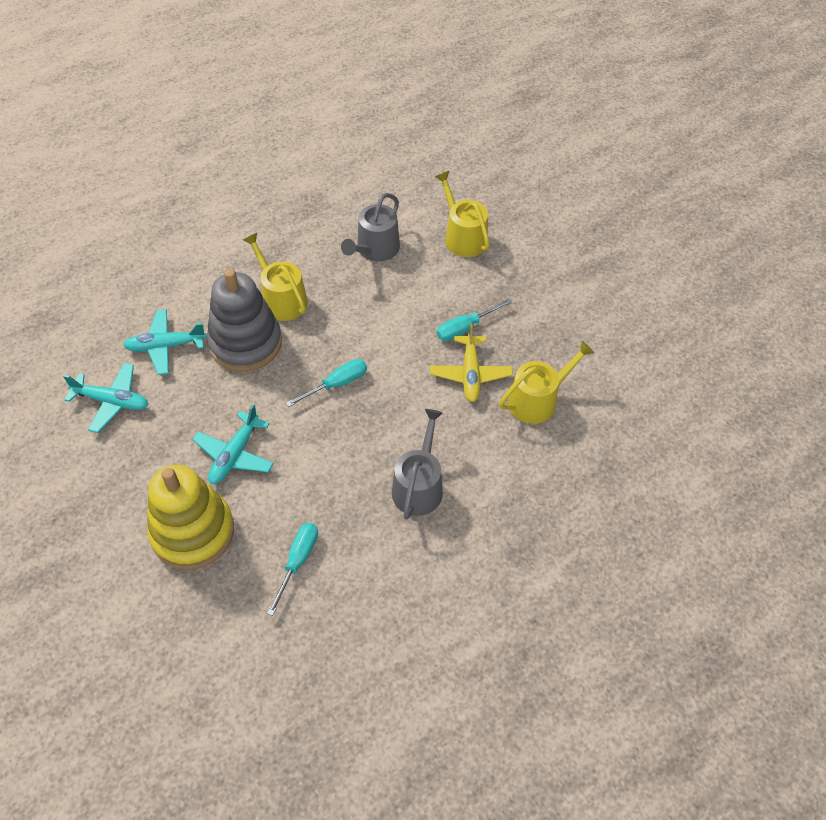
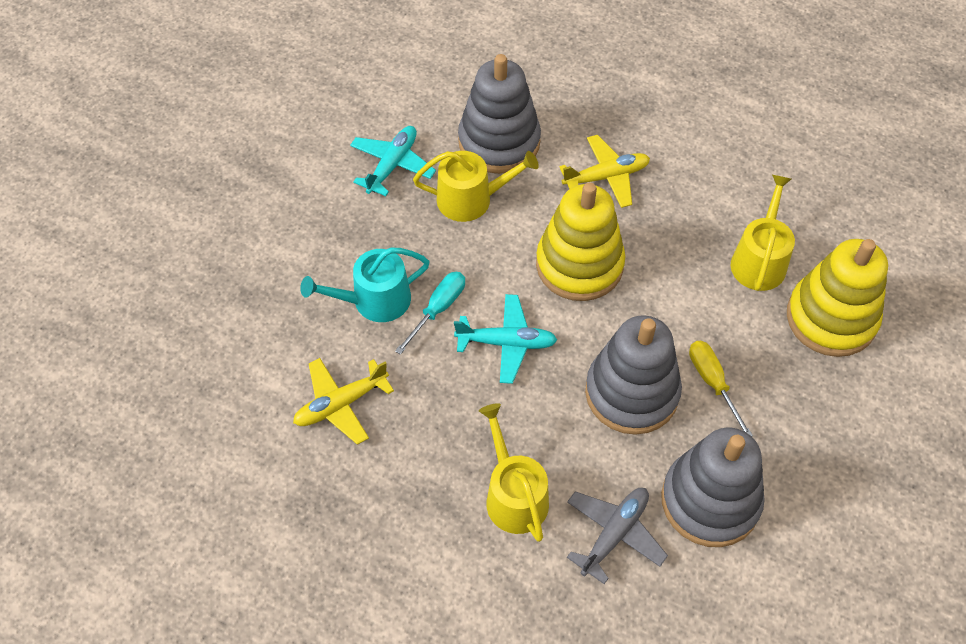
grey plane: 0 -> 1
grey stacking toy: 1 -> 3
grey watering can: 2 -> 0
turquoise plane: 3 -> 2
turquoise screwdriver: 3 -> 1
turquoise watering can: 0 -> 1
yellow plane: 1 -> 2
yellow screwdriver: 0 -> 1
yellow stacking toy: 1 -> 2

